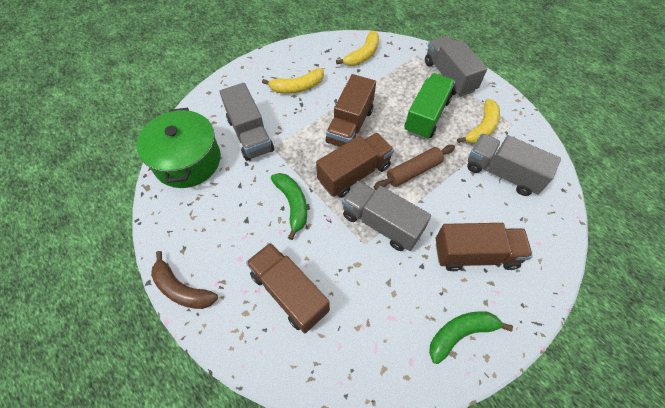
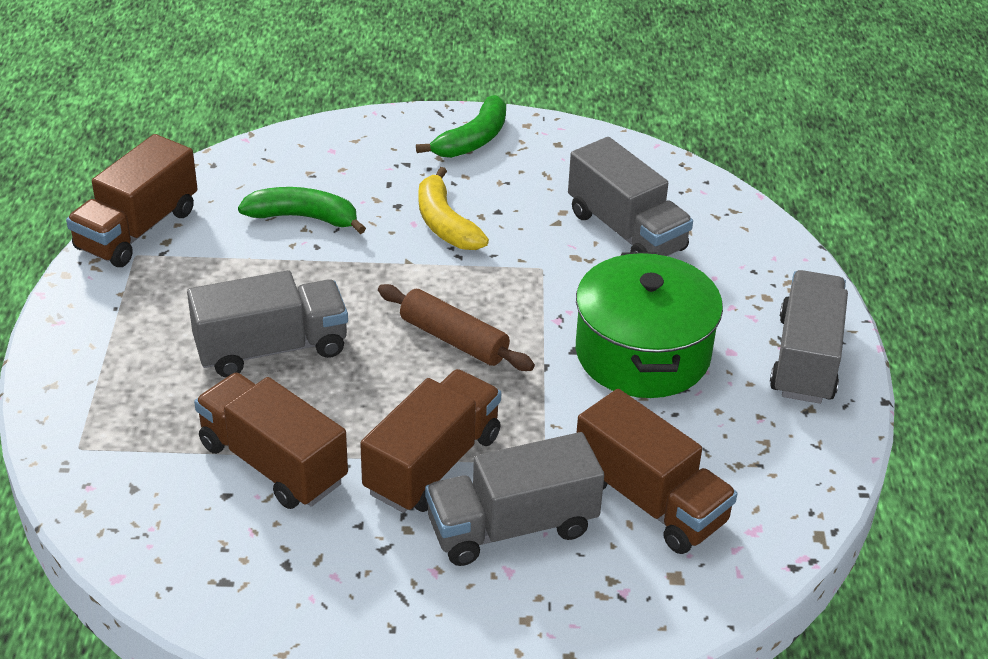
brown banana: 1 -> 0
green truck: 1 -> 0
yellow banana: 3 -> 1

